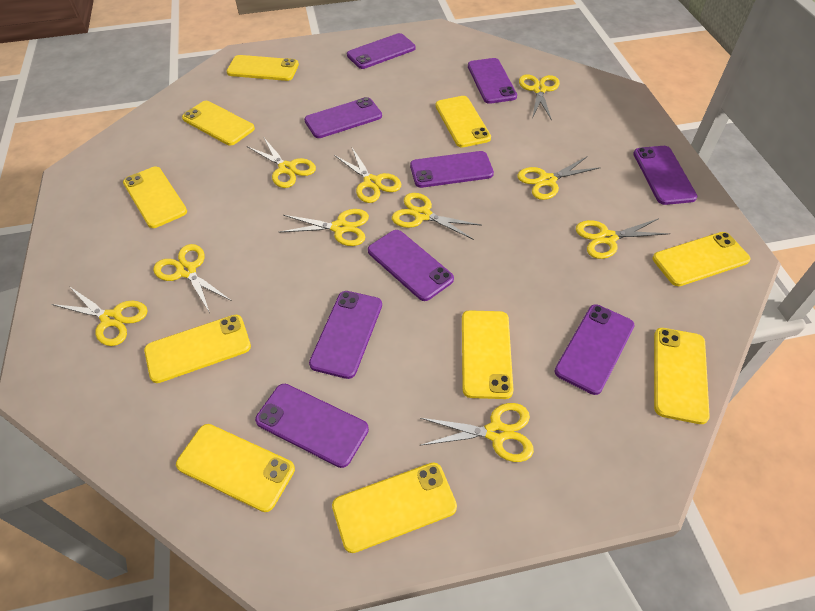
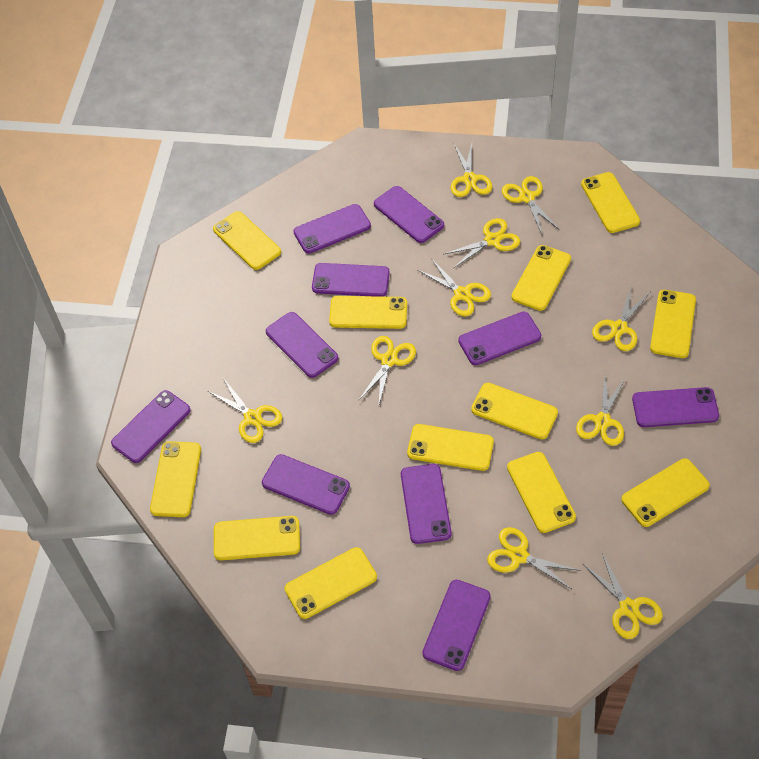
purple phone: 9 -> 10
yellow phone: 10 -> 12

